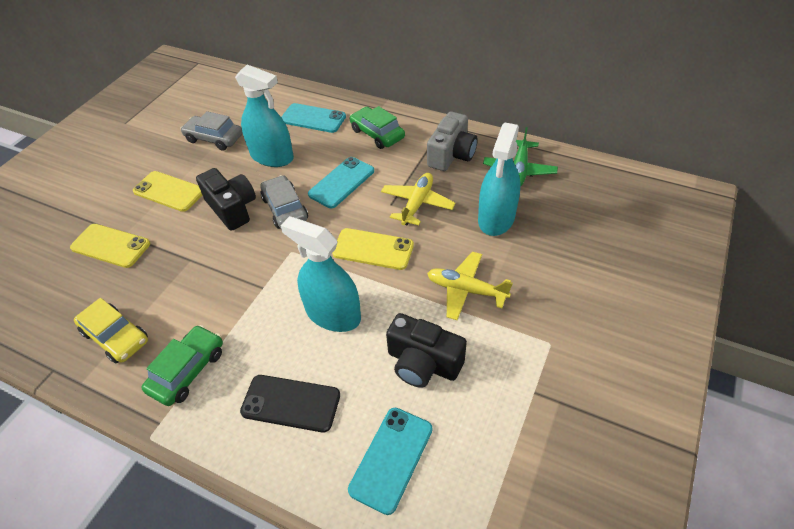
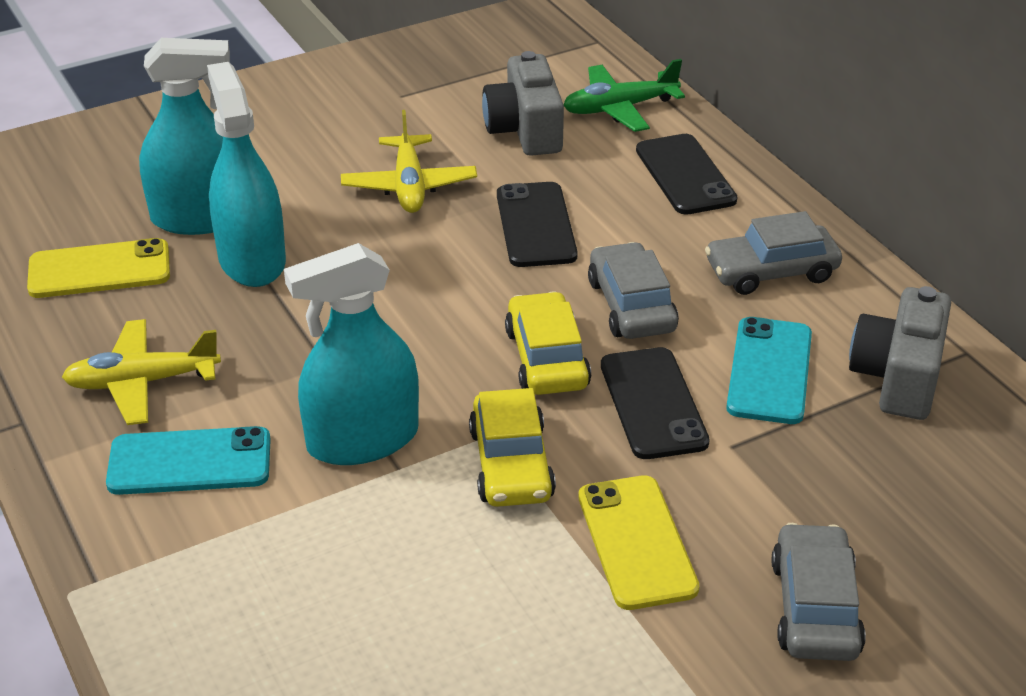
black camera: 2 -> 0
black phone: 1 -> 3
green car: 2 -> 0
grey camera: 1 -> 2
grey car: 2 -> 3
turquoise phone: 3 -> 2
yellow car: 1 -> 2
yellow phone: 3 -> 2

